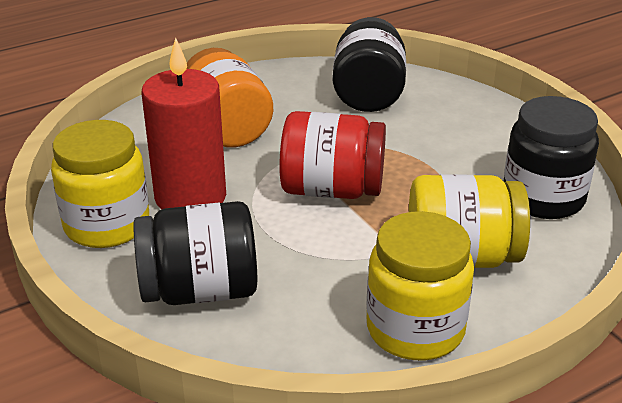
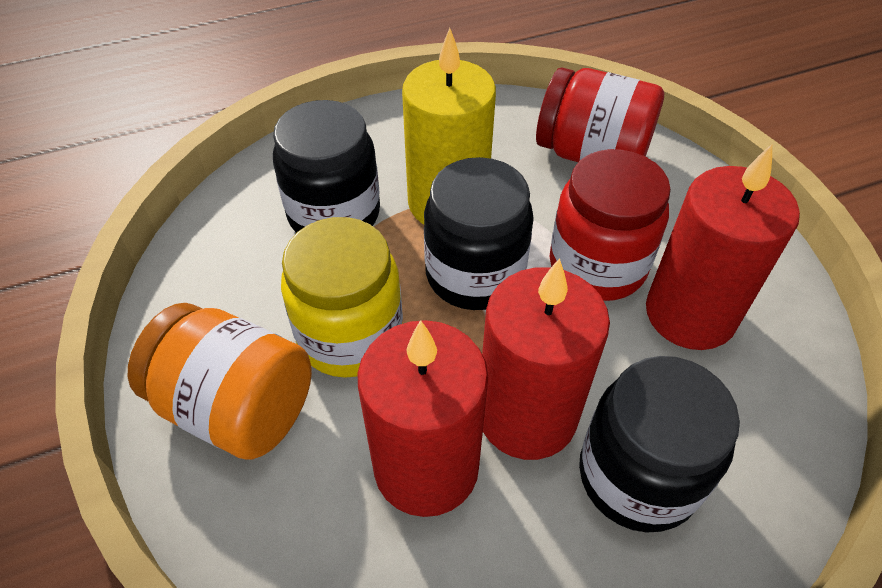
red candle: 1 -> 3
red jar: 1 -> 2
yellow candle: 0 -> 1
yellow jar: 3 -> 1

